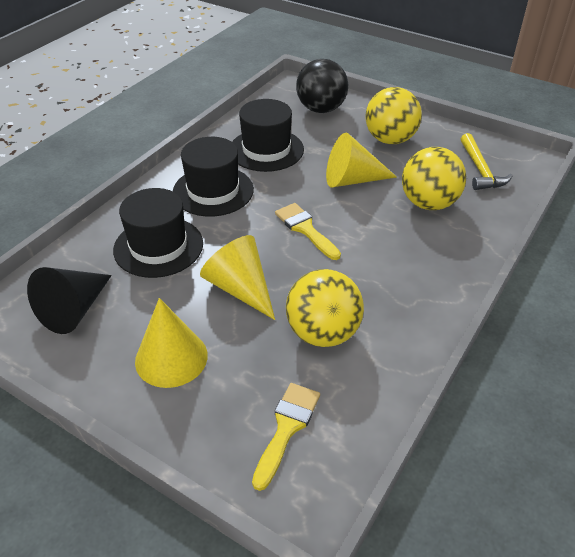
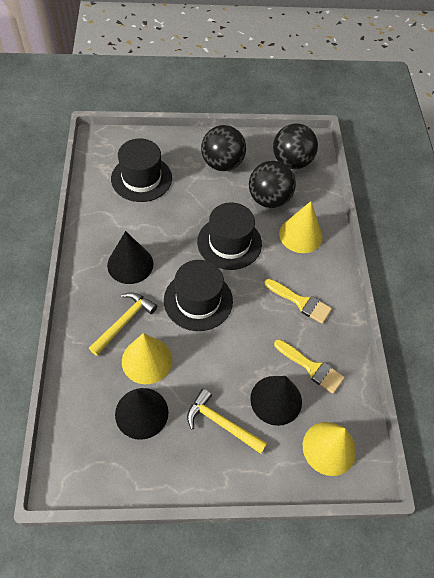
black ball: 1 -> 3
black cone: 1 -> 3
yellow ball: 3 -> 0
yellow hammer: 1 -> 2

